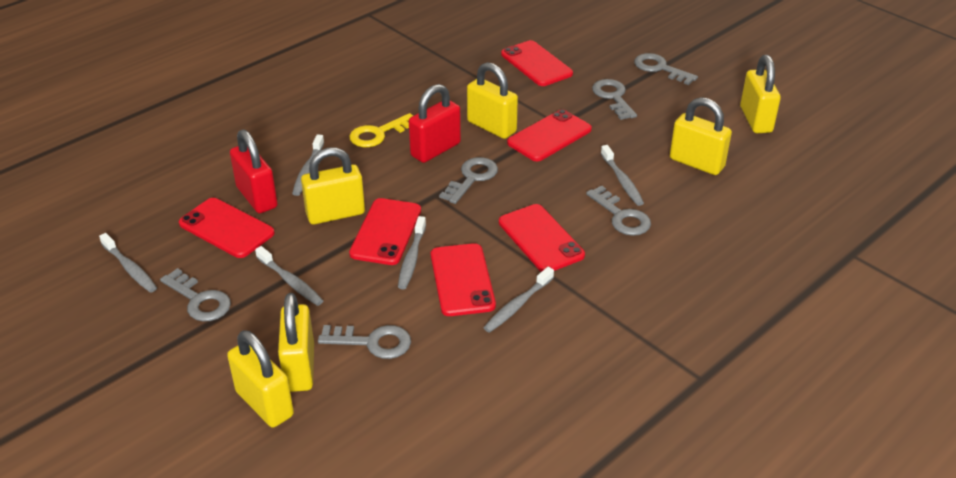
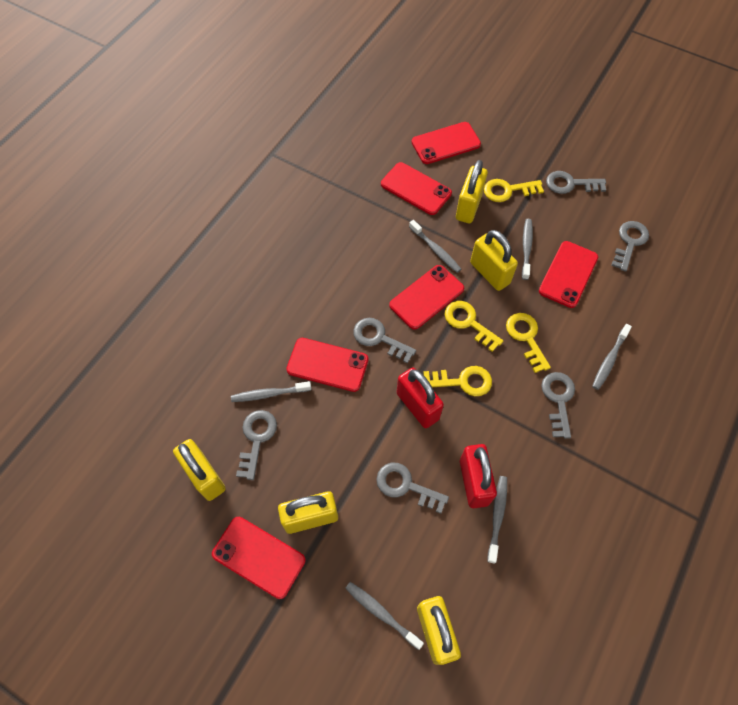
yellow key: 1 -> 4
yellow padlock: 6 -> 5

